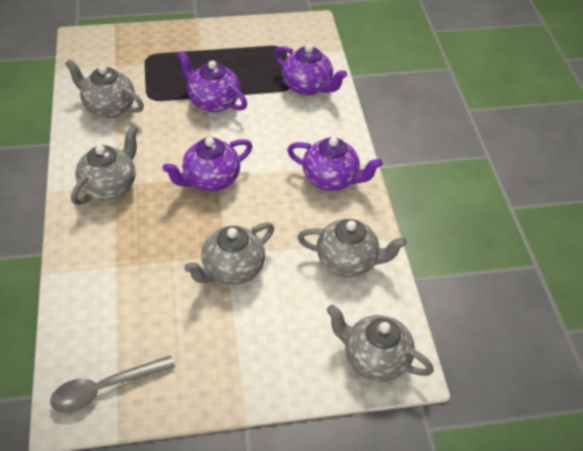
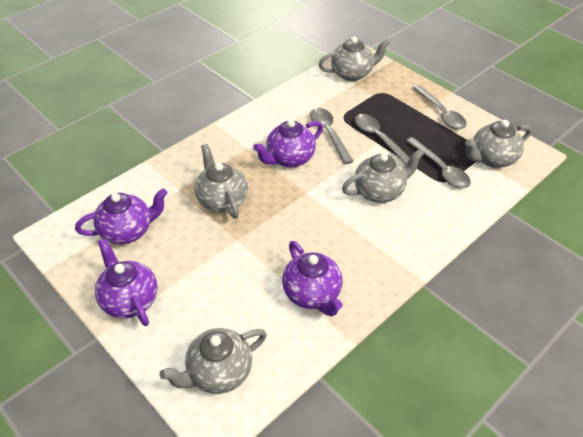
grey spoon: 1 -> 4

